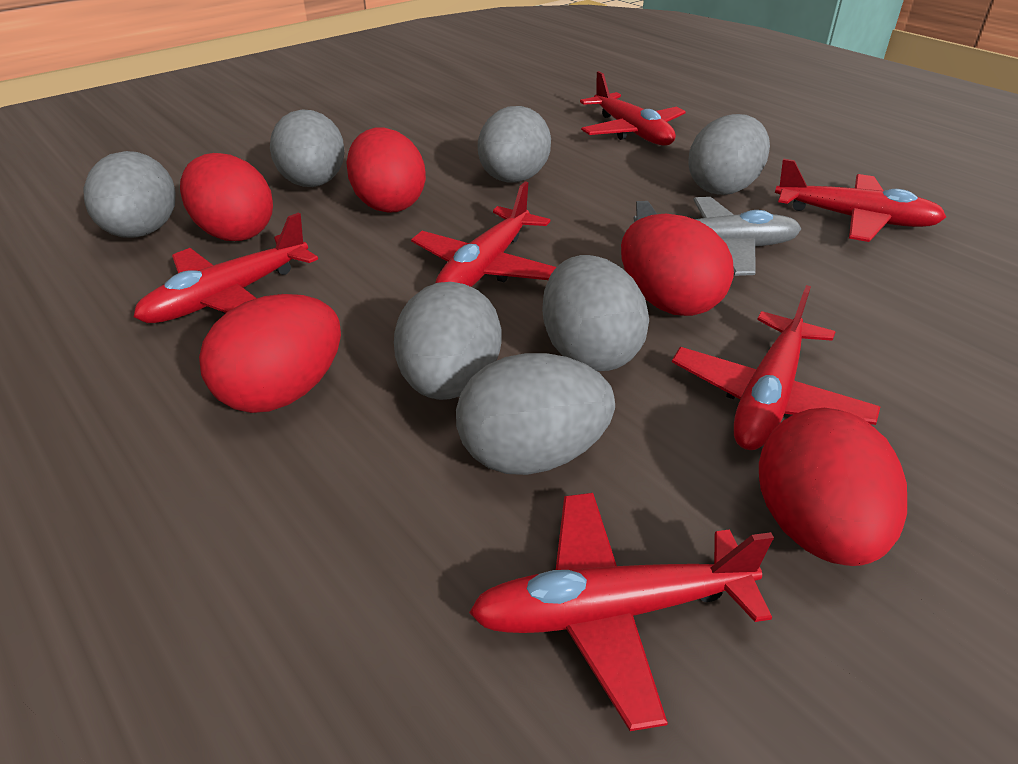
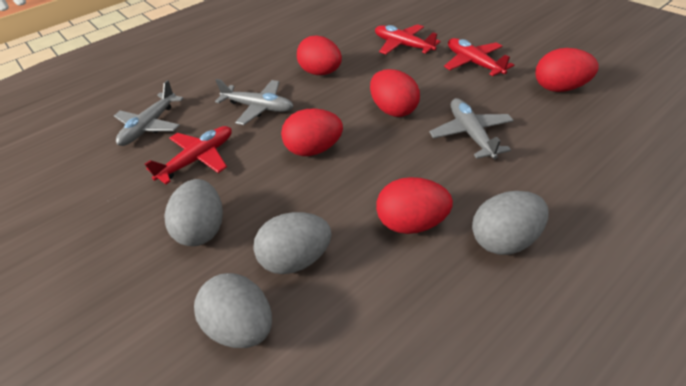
grey egg: 7 -> 4
grey plane: 1 -> 3
red plane: 6 -> 3

